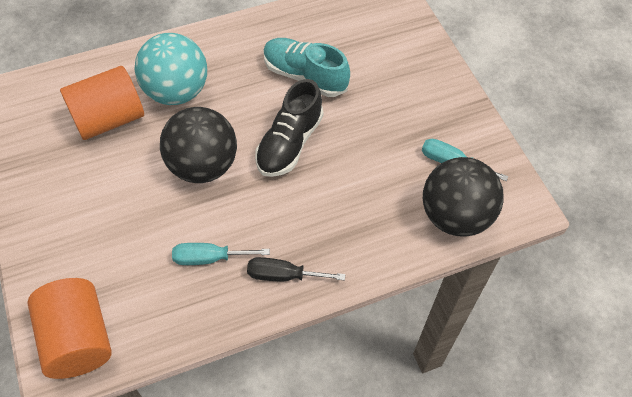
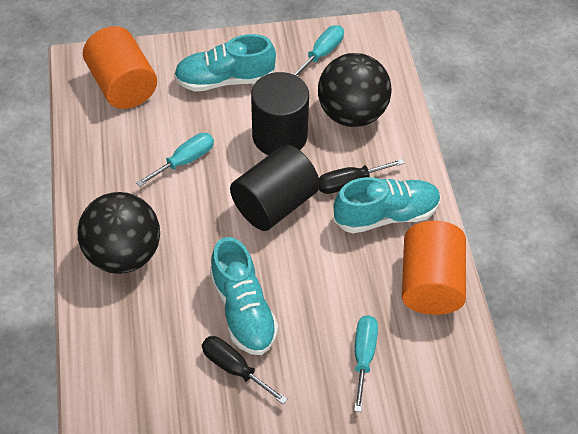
black cylinder: 0 -> 2
black screwdriver: 1 -> 2
black shoe: 1 -> 0
turquoise ball: 1 -> 0
turquoise screwdriver: 2 -> 3
turquoise shoe: 1 -> 3

